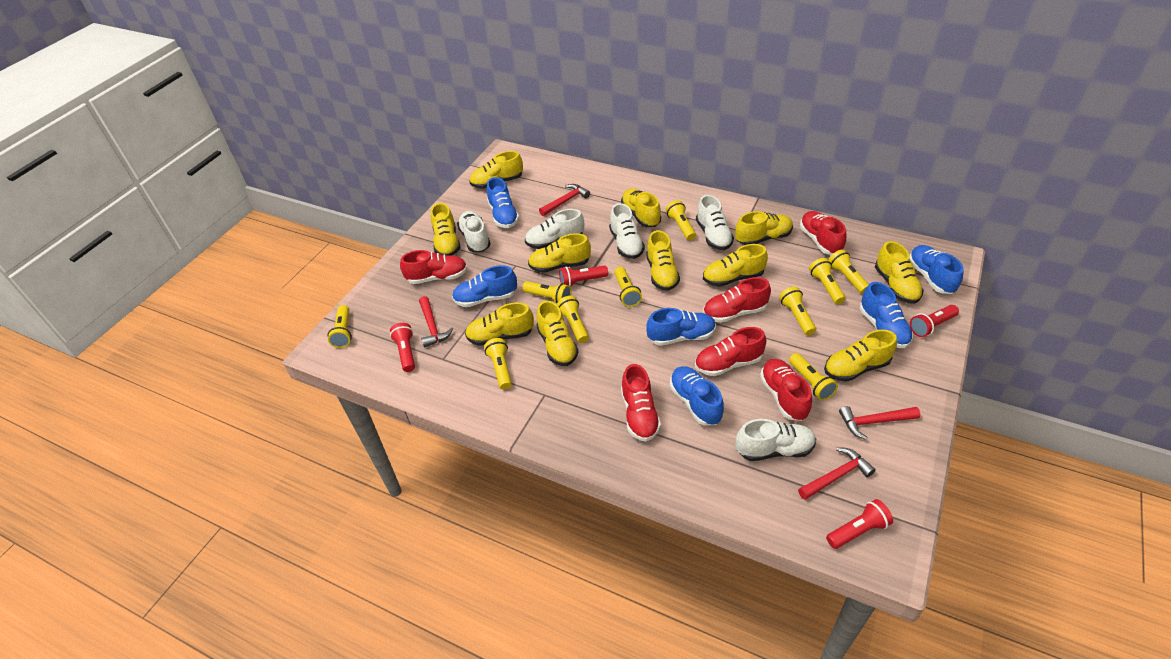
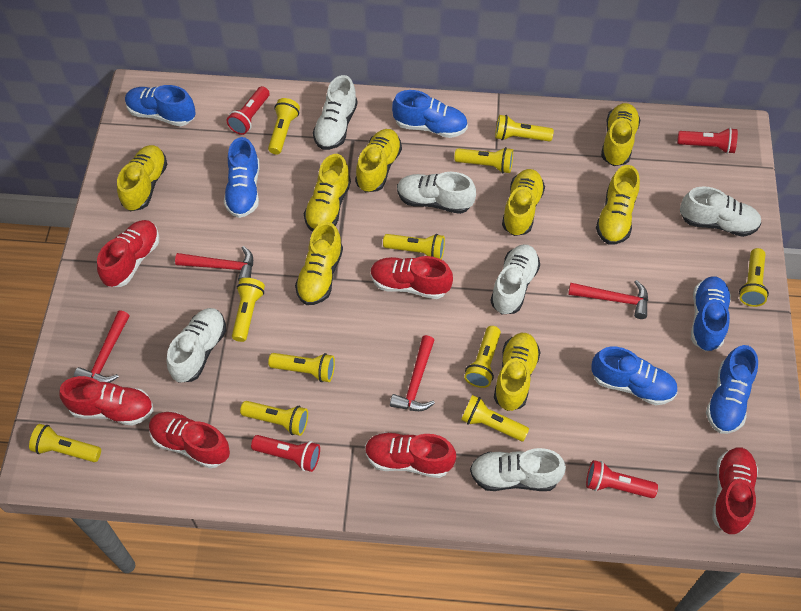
white shoe: 5 -> 6
yellow flashlight: 10 -> 11
yellow shoe: 11 -> 8

